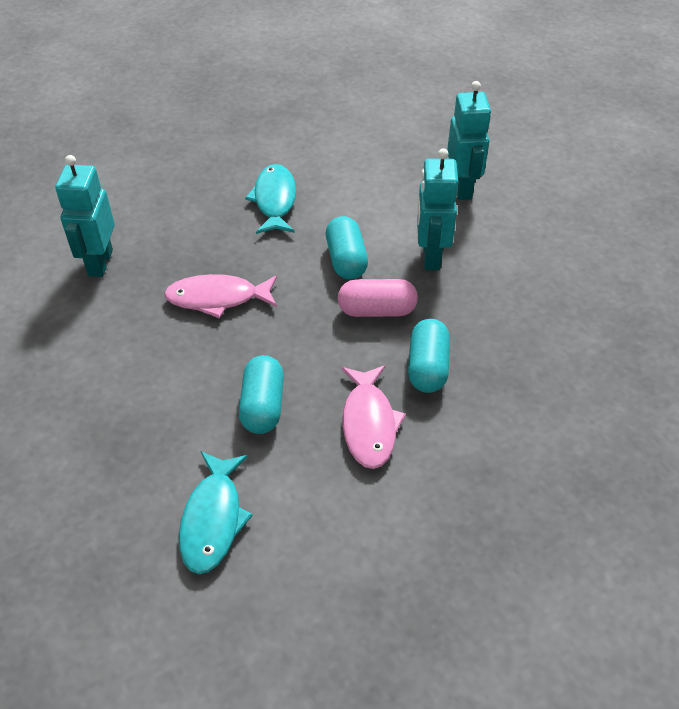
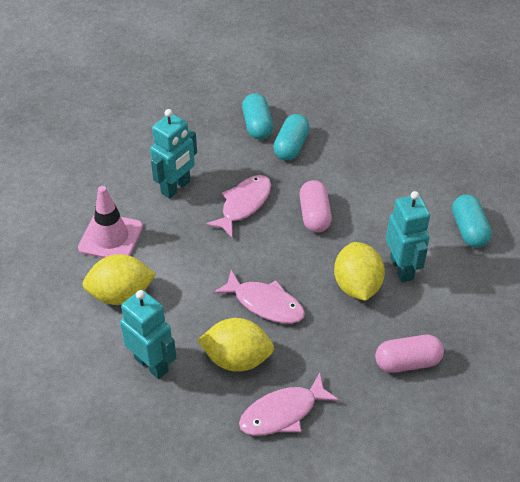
pink capsule: 1 -> 2
pink fish: 2 -> 3
pink traffic cone: 0 -> 1
turquoise fish: 2 -> 0
yellow lemon: 0 -> 3

